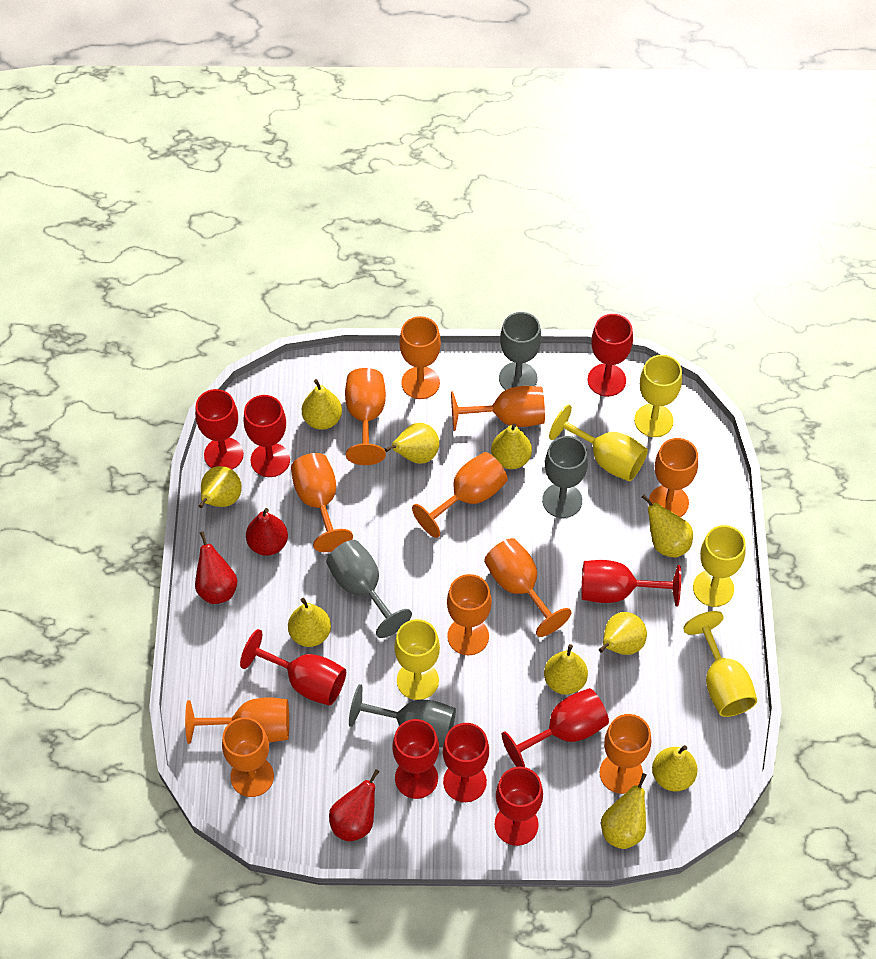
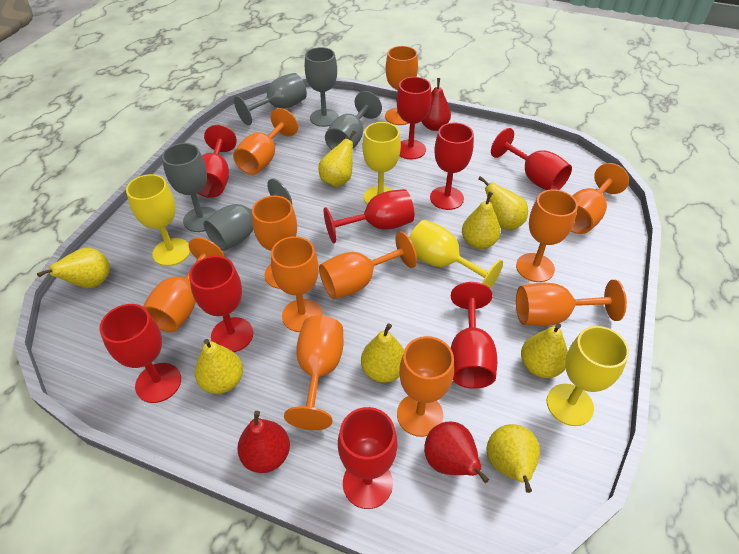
grey goblet: 4 -> 5
yellow goblet: 5 -> 4
yellow pear: 10 -> 8

